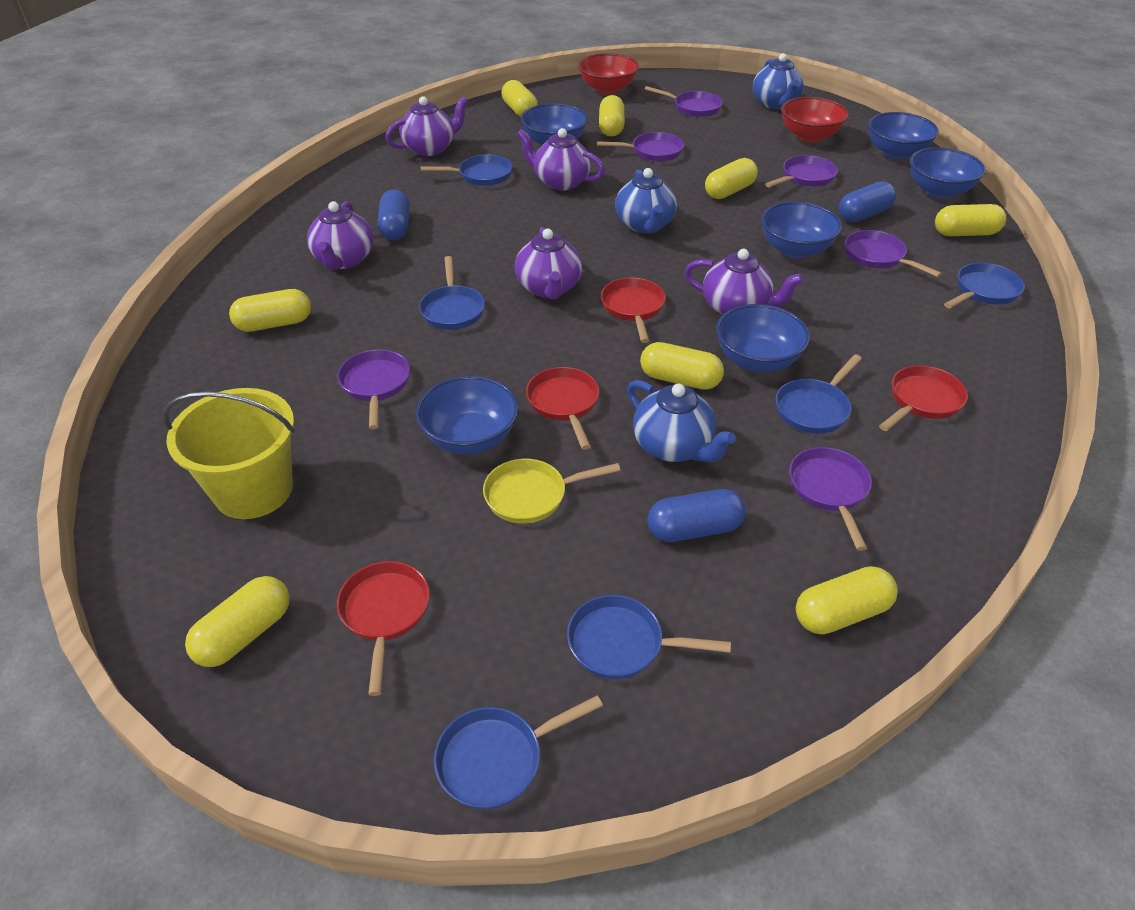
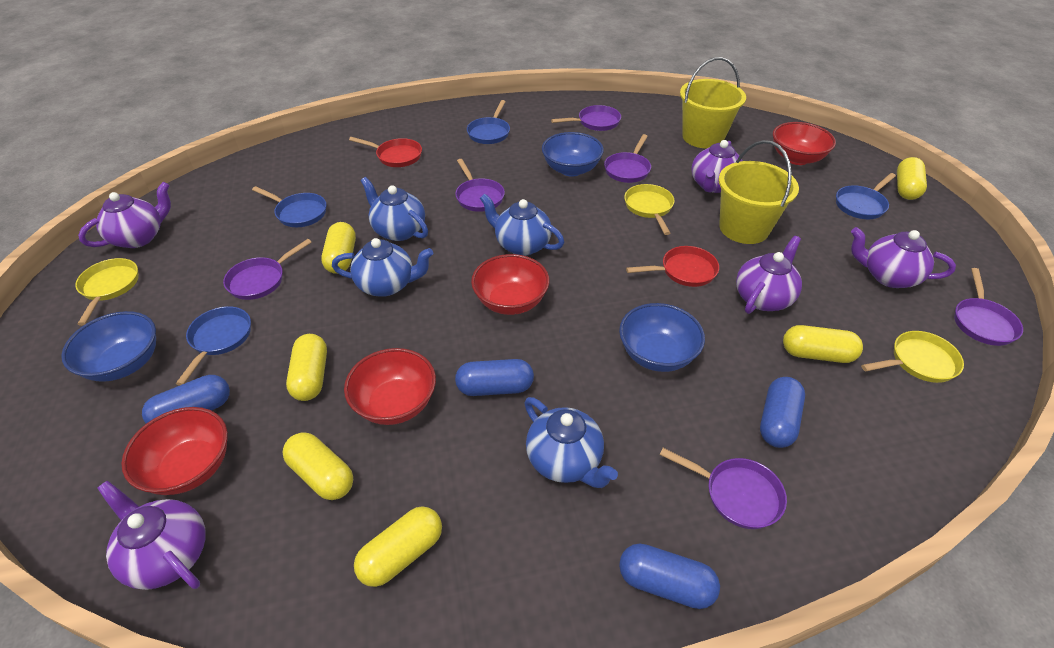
blue bowl: 6 -> 3
blue capsule: 3 -> 4
blue pan: 6 -> 4
blue teapot: 3 -> 4
red bowl: 2 -> 4
red pan: 4 -> 2
yellow bucket: 1 -> 2
yellow capsule: 8 -> 6
yellow pan: 1 -> 3

